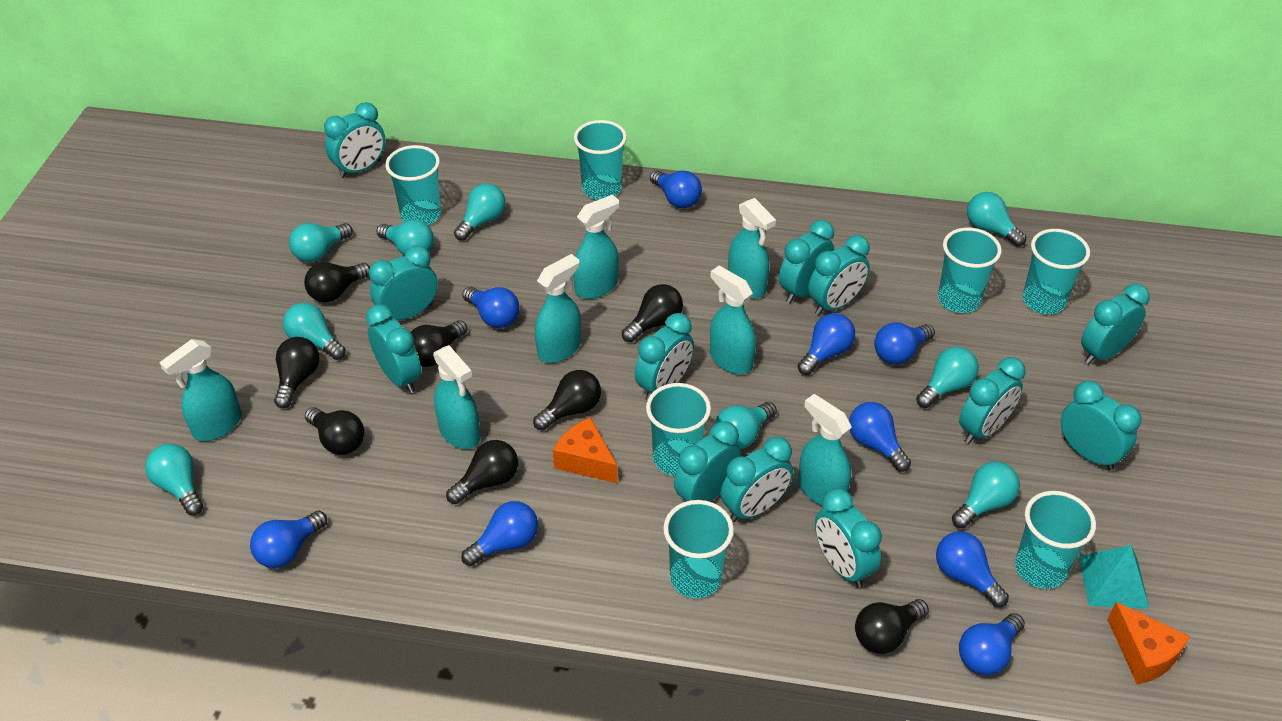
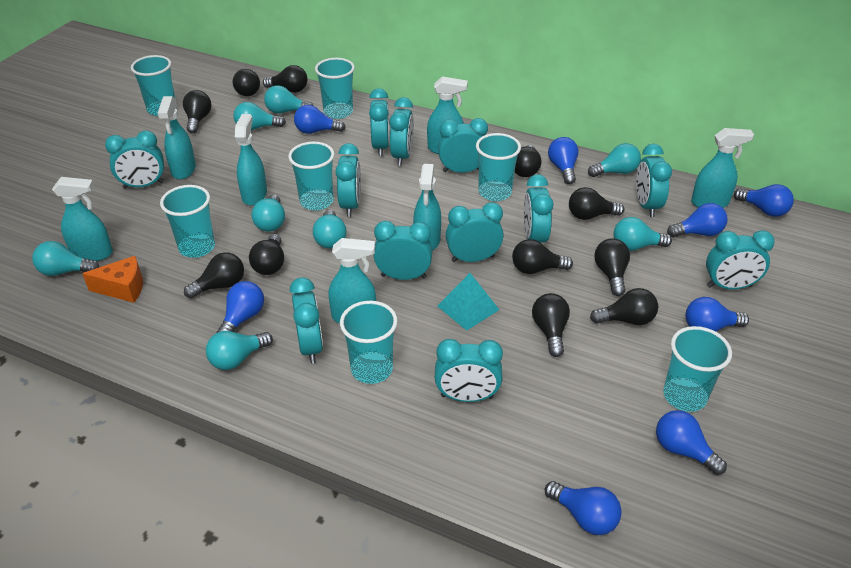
black light bulb: 8 -> 11
blue light bulb: 9 -> 8
orange cheese: 2 -> 1
turquoise light bulb: 9 -> 8

